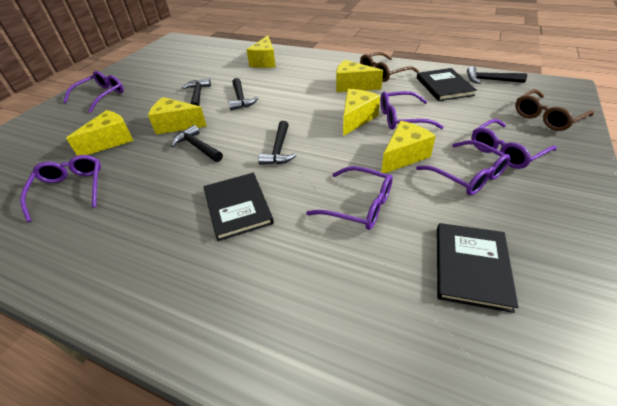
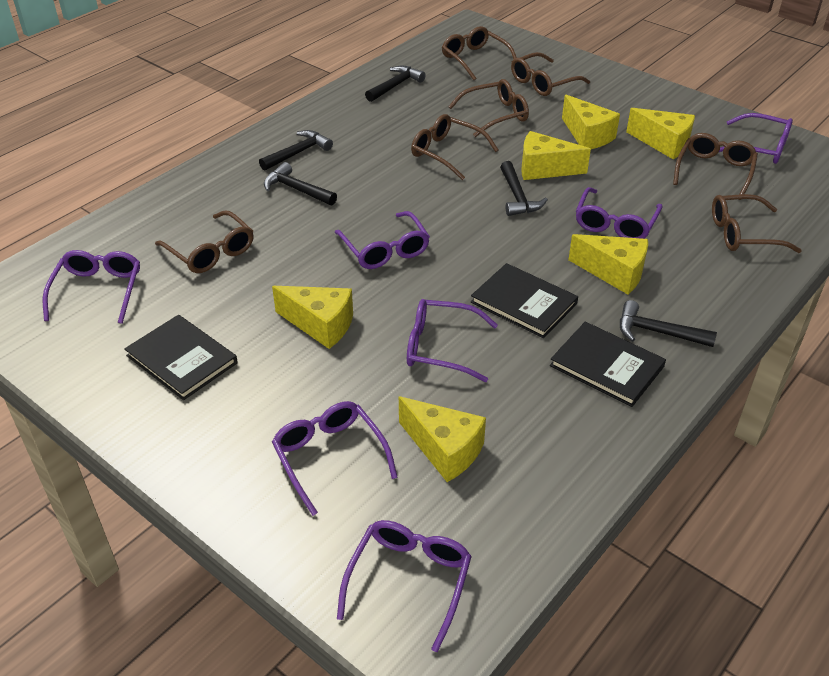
brown glasses: 2 -> 7
purple glasses: 6 -> 7

